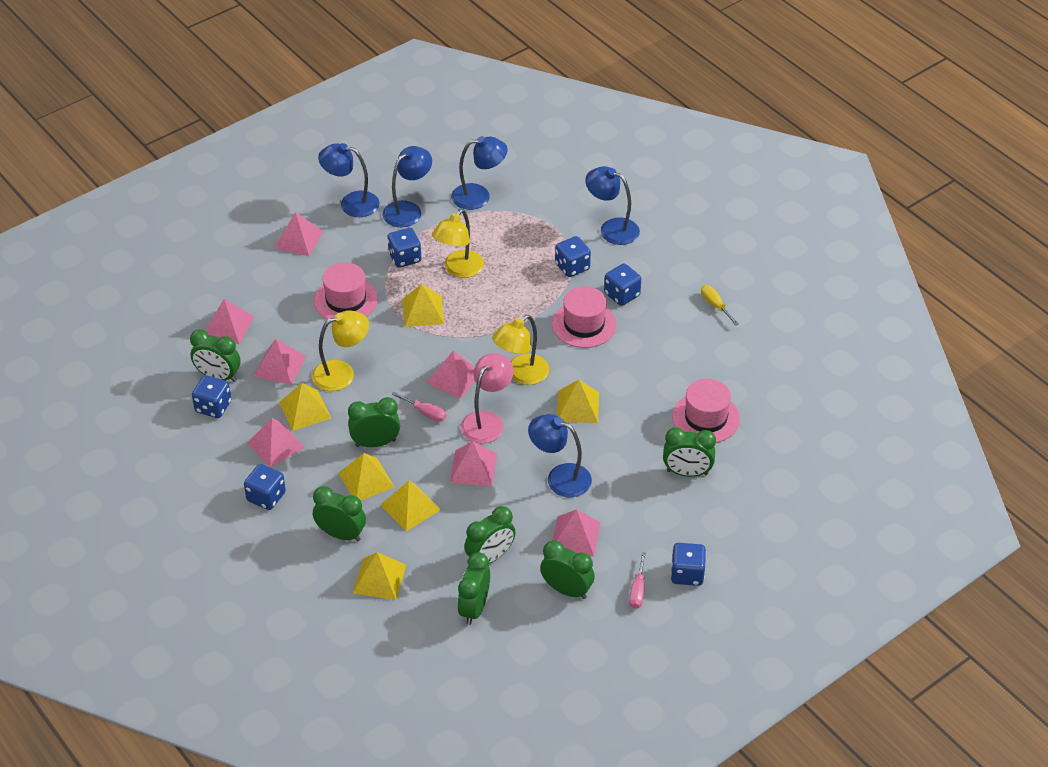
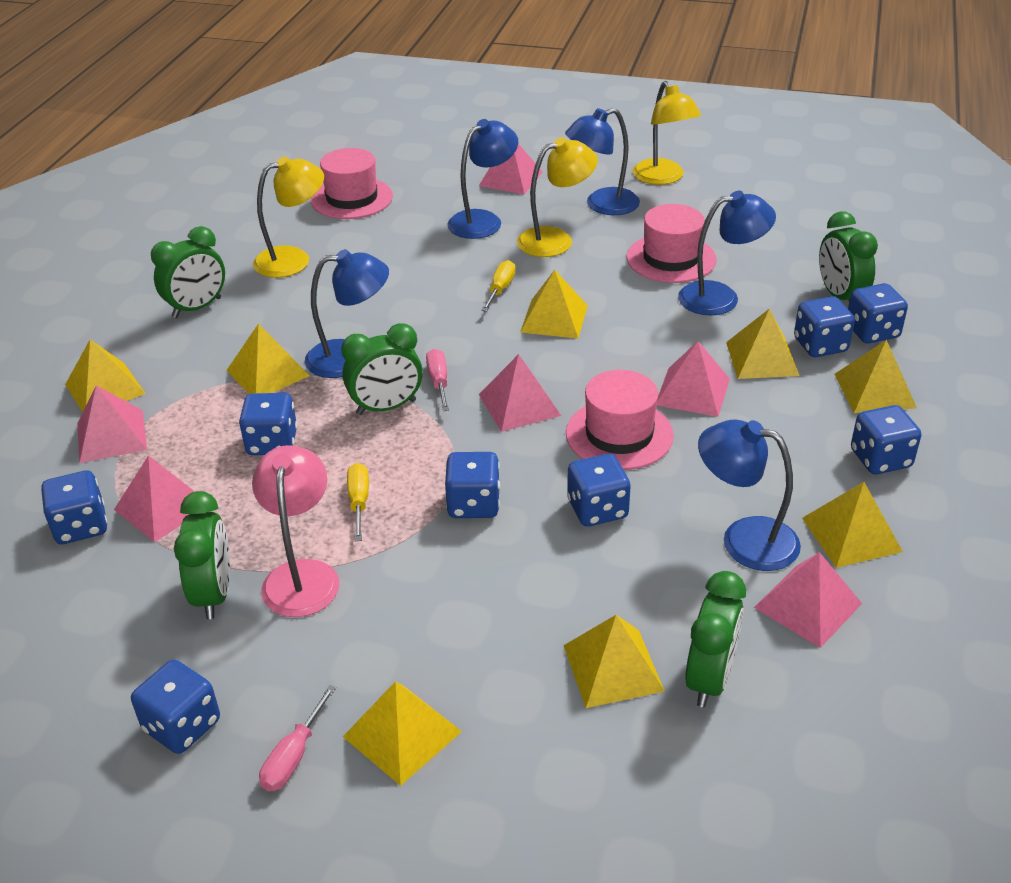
blue dice: 6 -> 8
green clock: 7 -> 5
pink pyramid: 7 -> 6
yellow pyramid: 6 -> 8
yellow screwdriver: 1 -> 2

